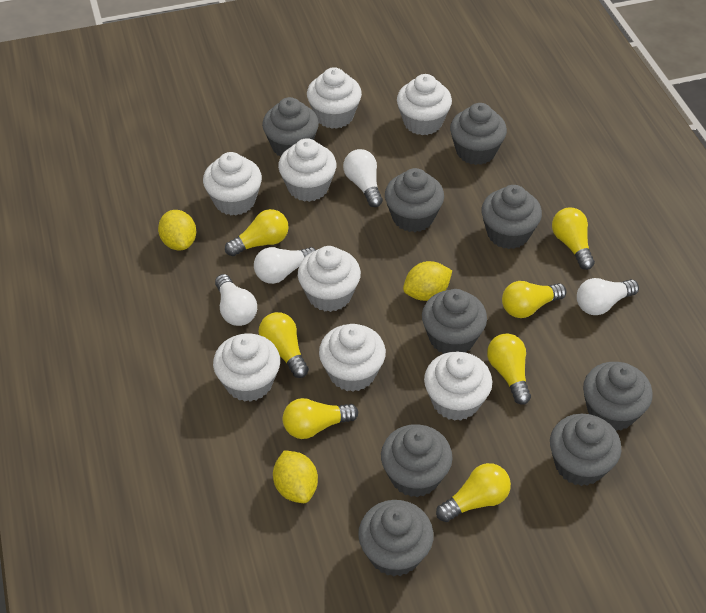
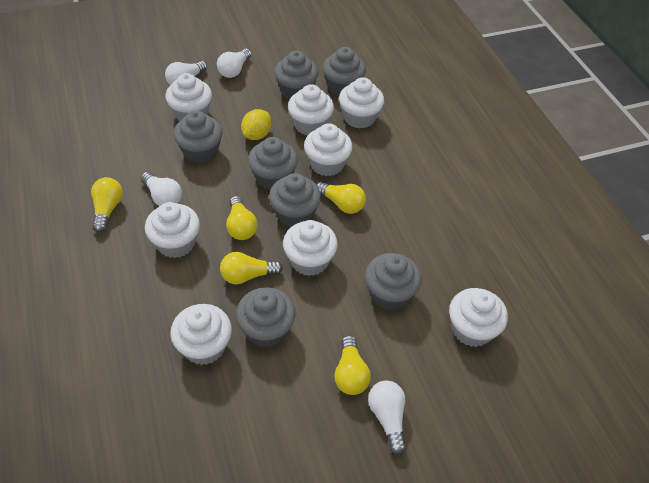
grey cupcake: 9 -> 7
yellow lemon: 3 -> 1
yellow light bulb: 7 -> 5

